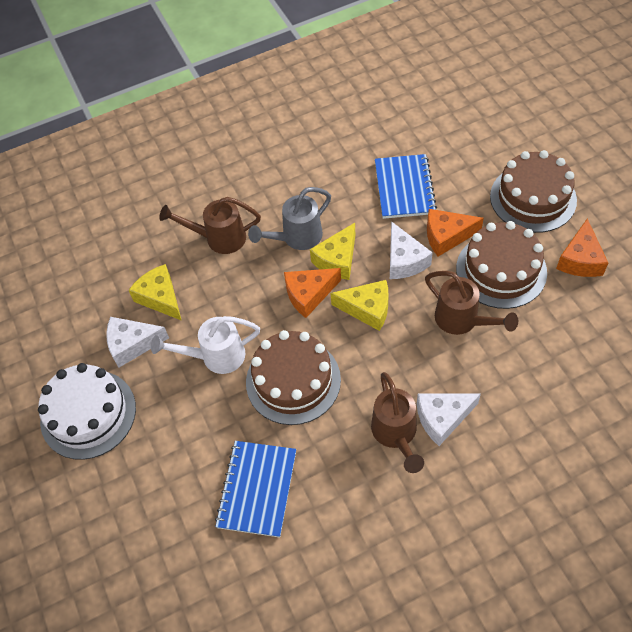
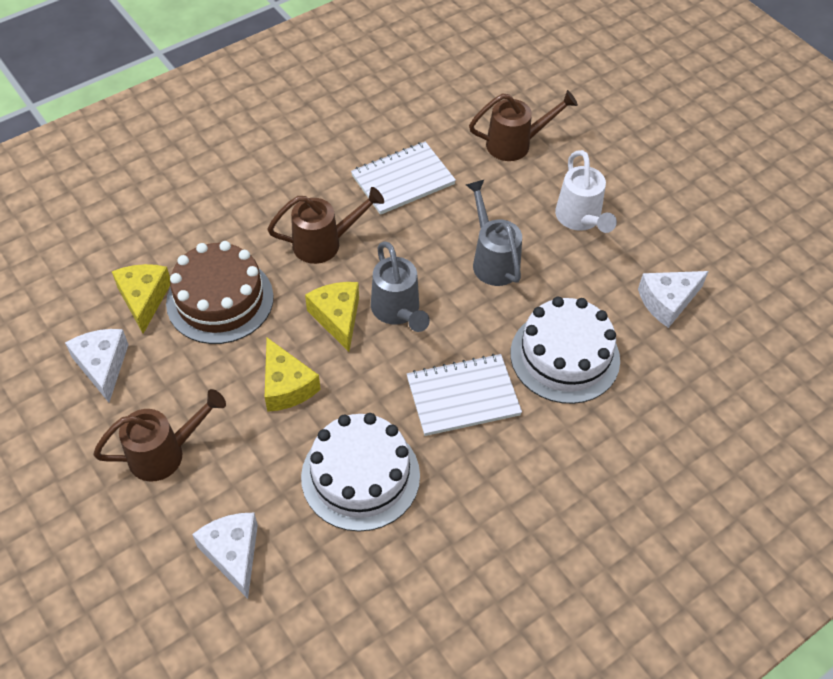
blue notebook: 2 -> 0
brown cake: 3 -> 1
grey watering can: 1 -> 2
orange cheese: 3 -> 0
white cake: 1 -> 2
white notebook: 0 -> 2

